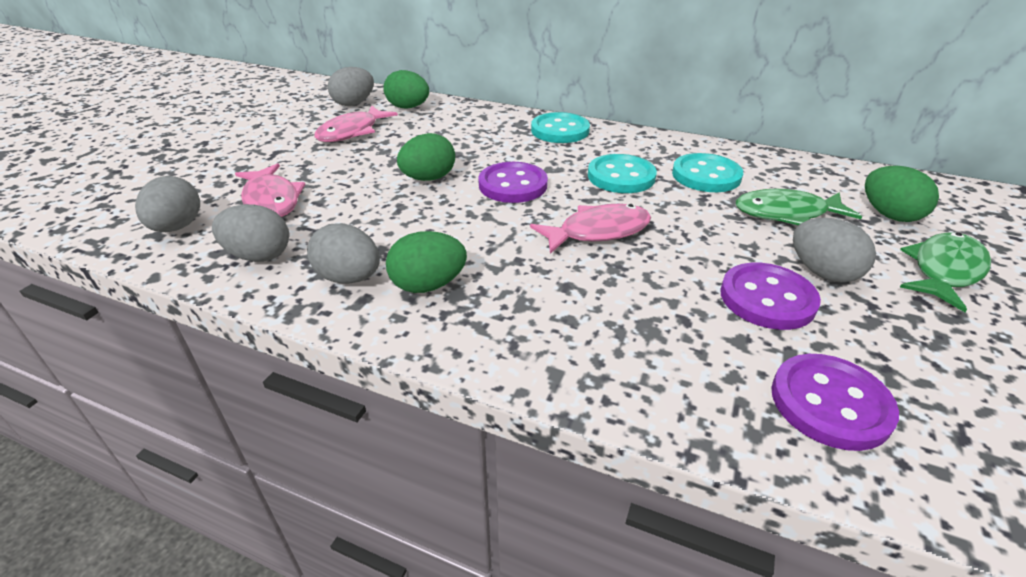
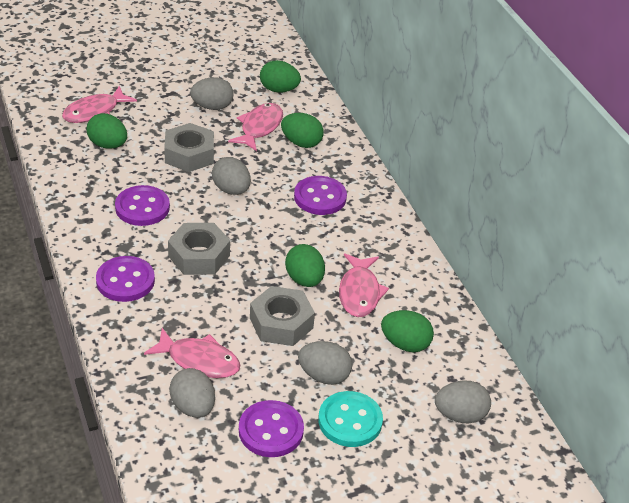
green egg: 4 -> 5
green fish: 2 -> 0
grey nut: 0 -> 3
pink fish: 3 -> 4
purple button: 3 -> 4
turquoise button: 3 -> 1

